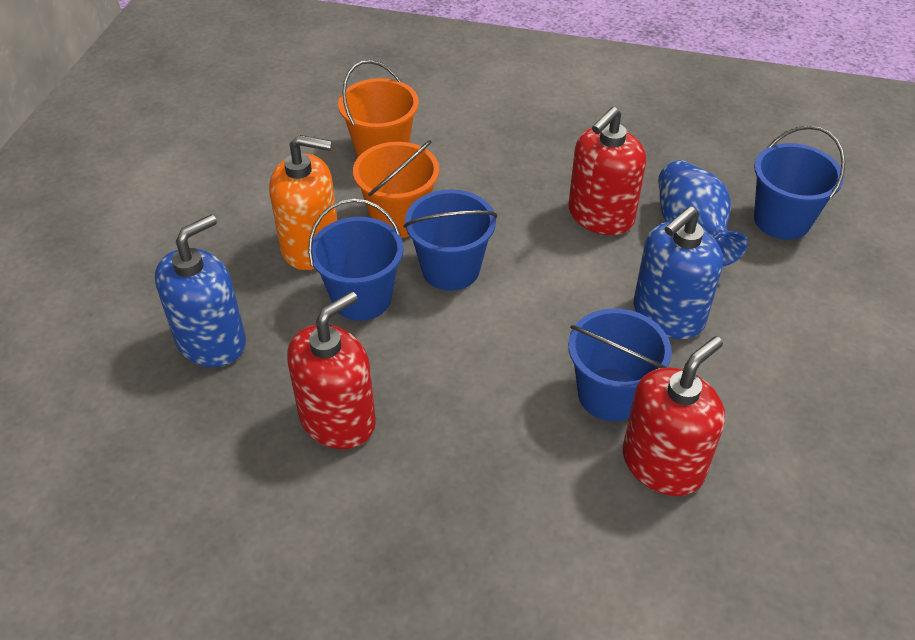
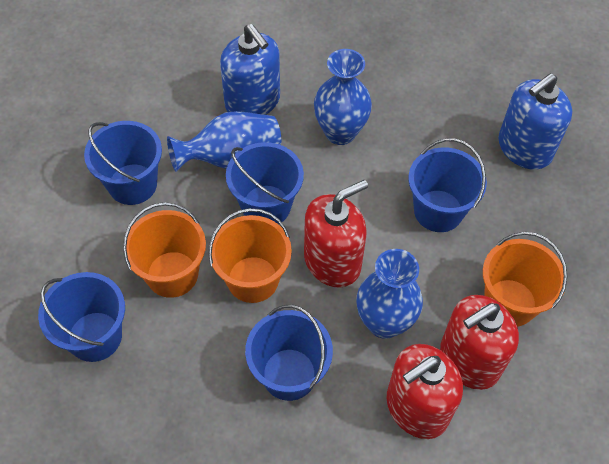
blue bucket: 4 -> 5
blue vase: 1 -> 3
orange bucket: 2 -> 3
orange soap dispenser: 1 -> 0

